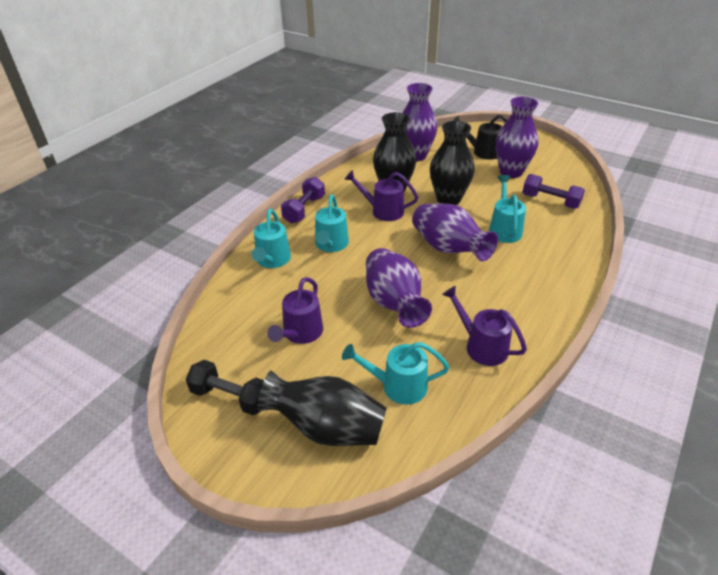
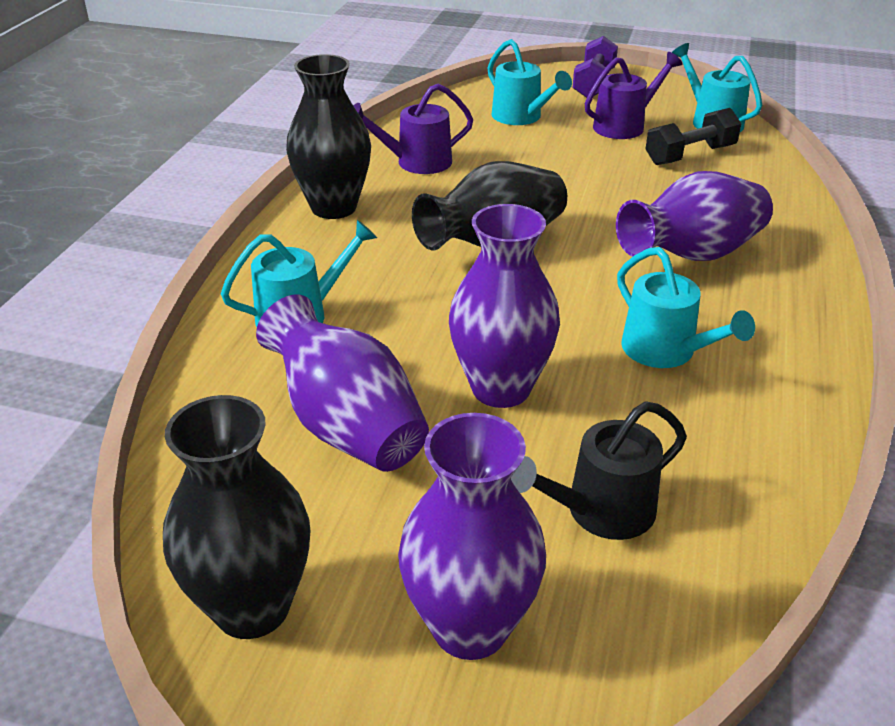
purple dumbbell: 2 -> 1
purple watering can: 3 -> 2

